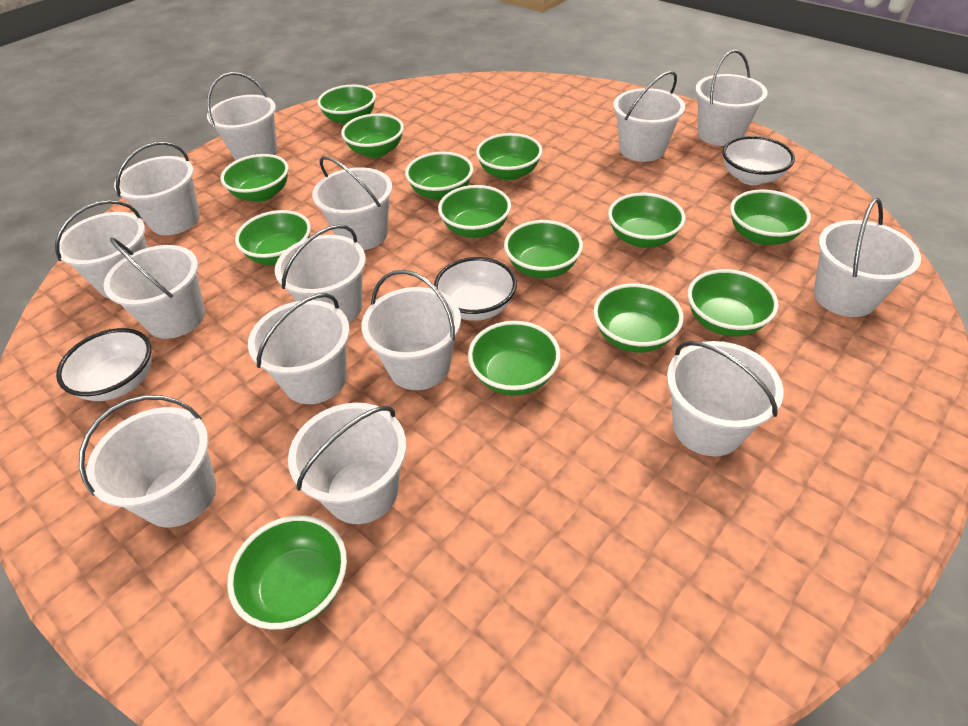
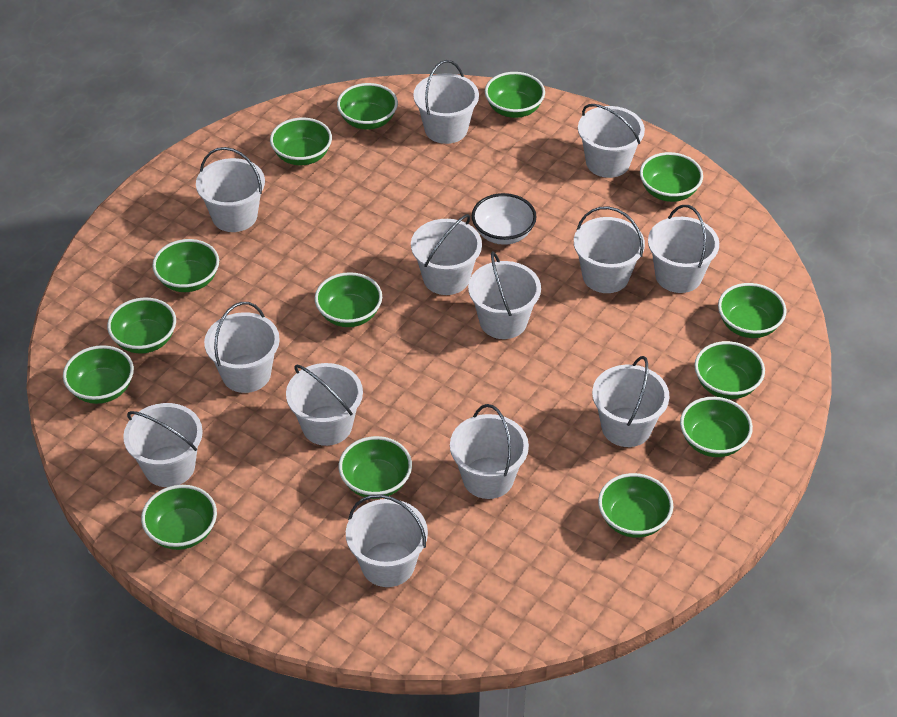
white bowl: 3 -> 1
white bucket: 14 -> 13

